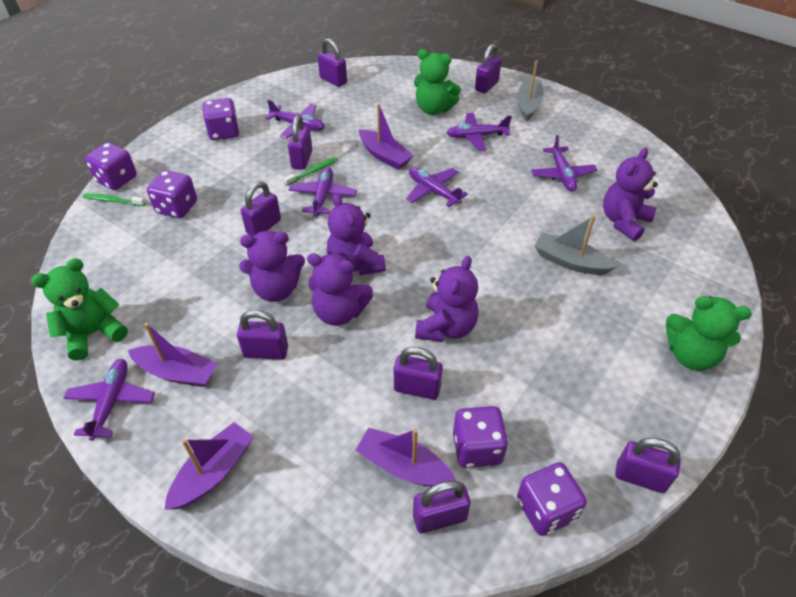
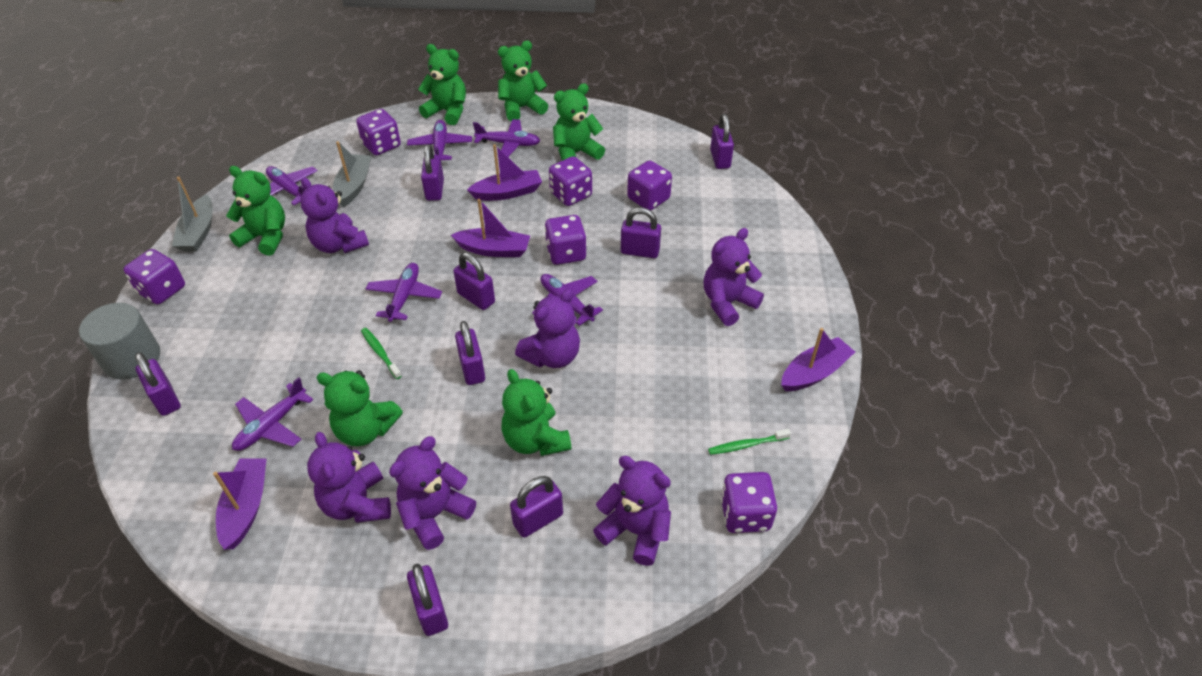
green teddy bear: 3 -> 6
grey cylinder: 0 -> 1
purple dice: 5 -> 6
purple teddy bear: 5 -> 6

